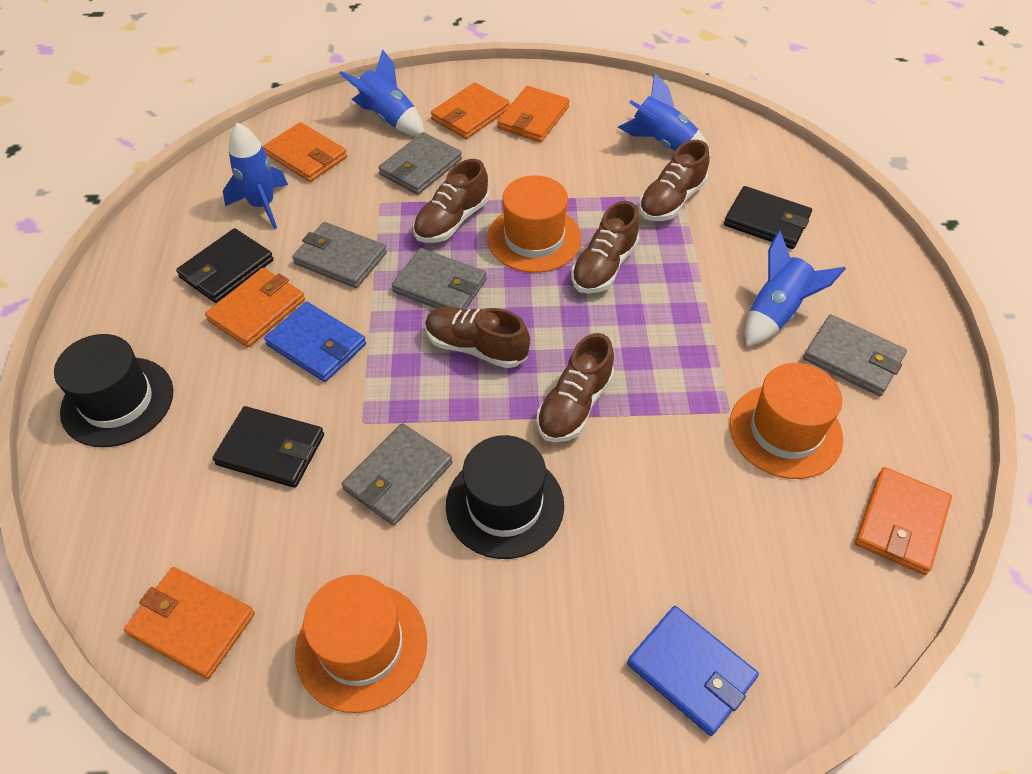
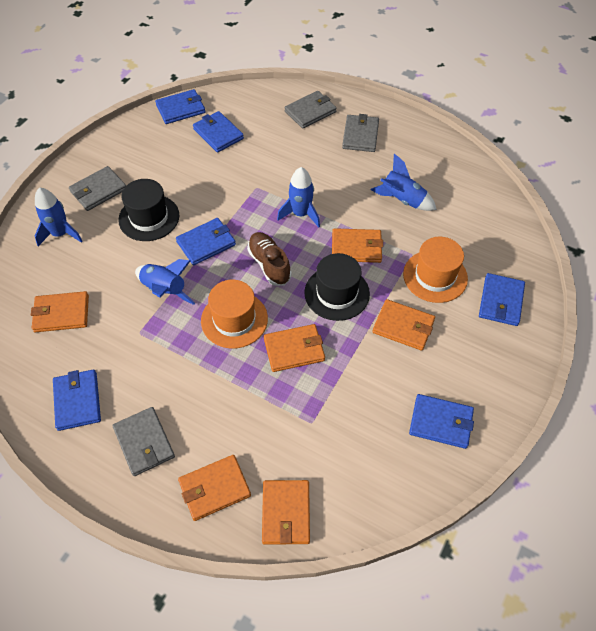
black wallet: 3 -> 0
blue wallet: 2 -> 6
brown shoe: 5 -> 1
grey wallet: 5 -> 4
orange hat: 3 -> 2

